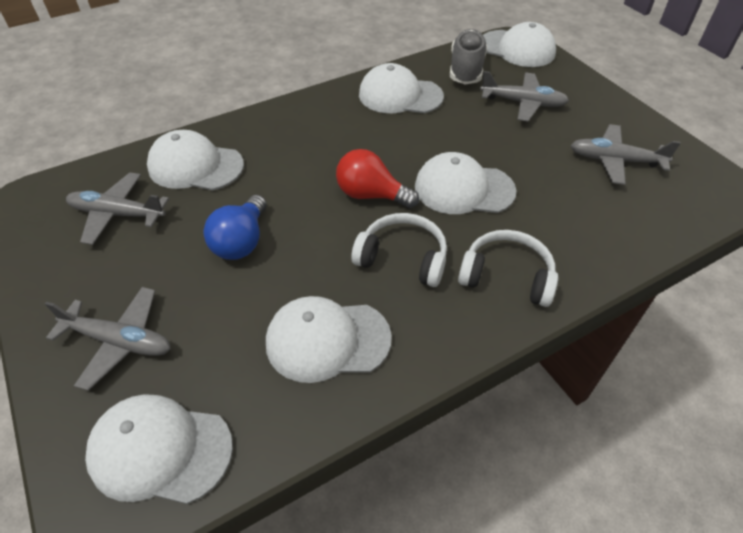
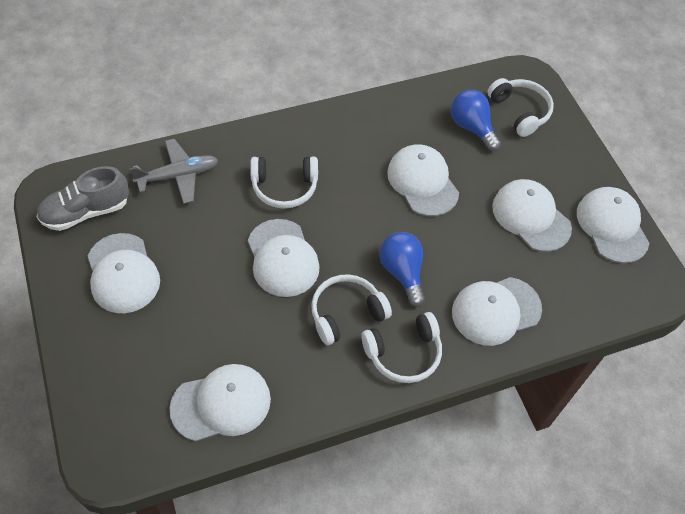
blue light bulb: 1 -> 2
grey plane: 4 -> 1
red light bulb: 1 -> 0
white cap: 6 -> 7
white headphones: 2 -> 4

